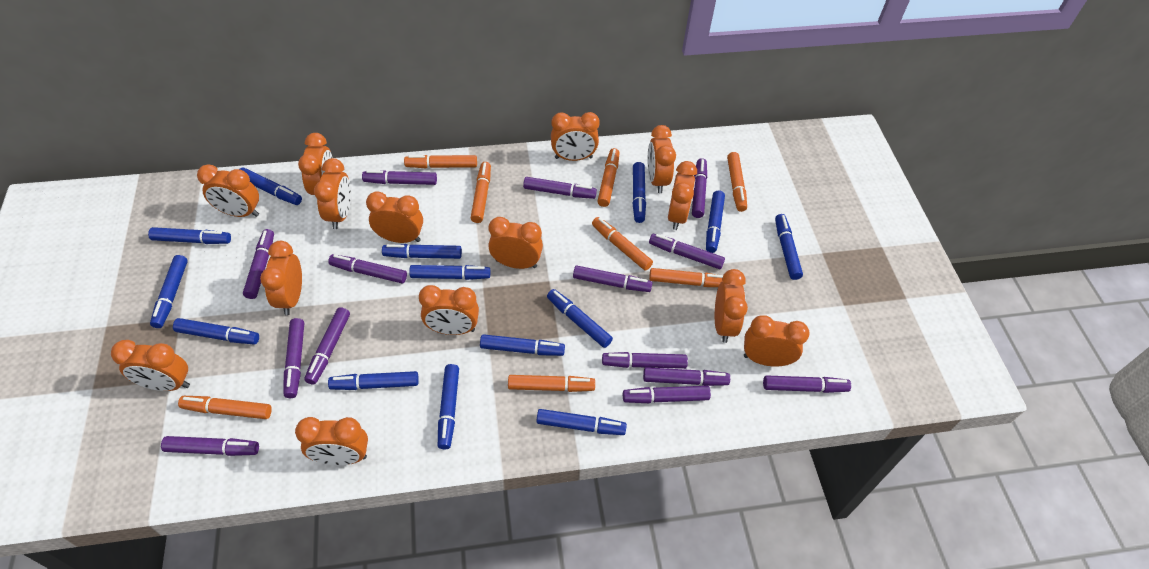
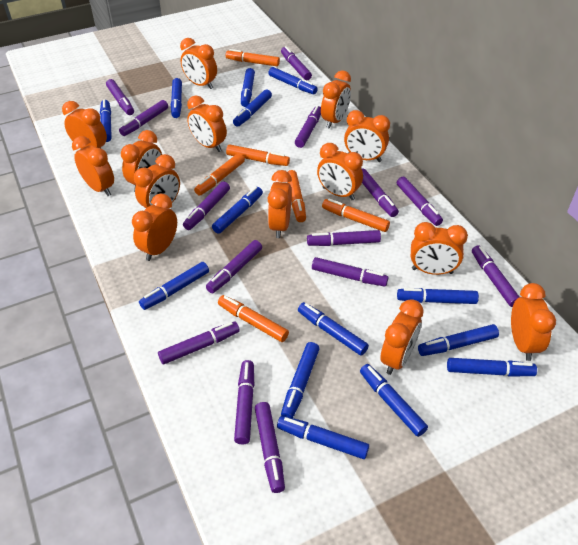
orange marker: 8 -> 6

